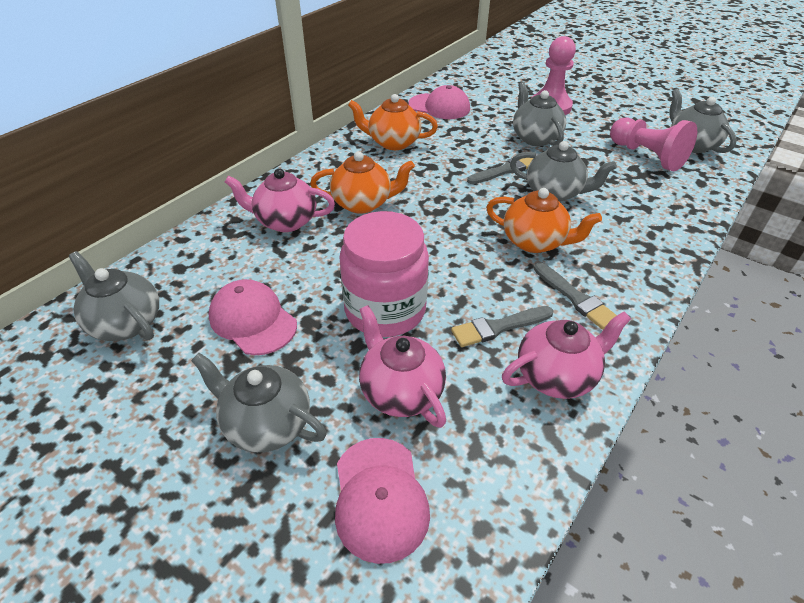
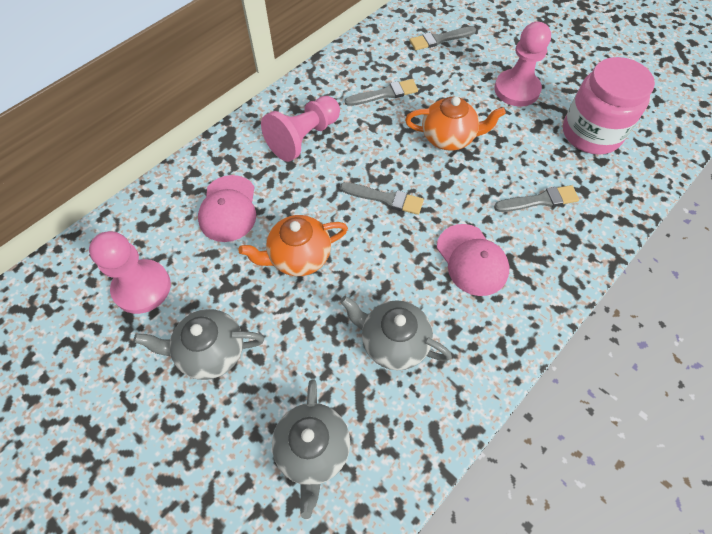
grey brush: 3 -> 4
grey teapot: 5 -> 3
orange teapot: 3 -> 2
pink cap: 3 -> 2
pink pawn: 2 -> 3
pink teapot: 3 -> 0

